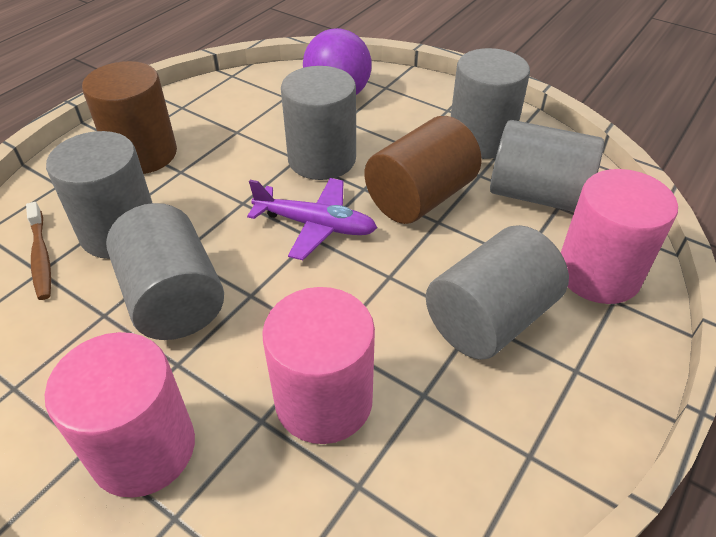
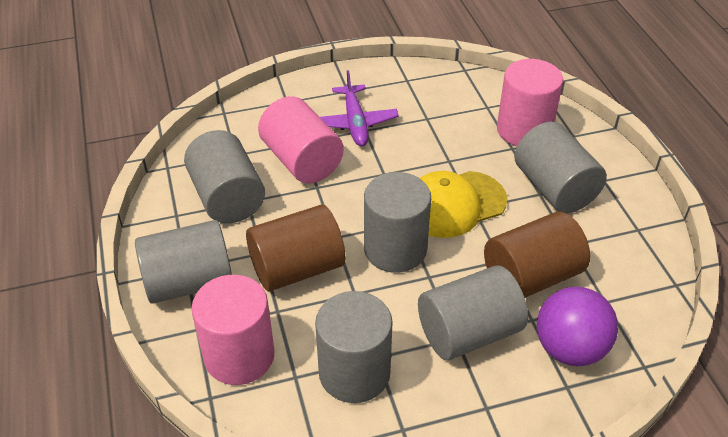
brown toothbrush: 1 -> 0
yellow cap: 0 -> 1

